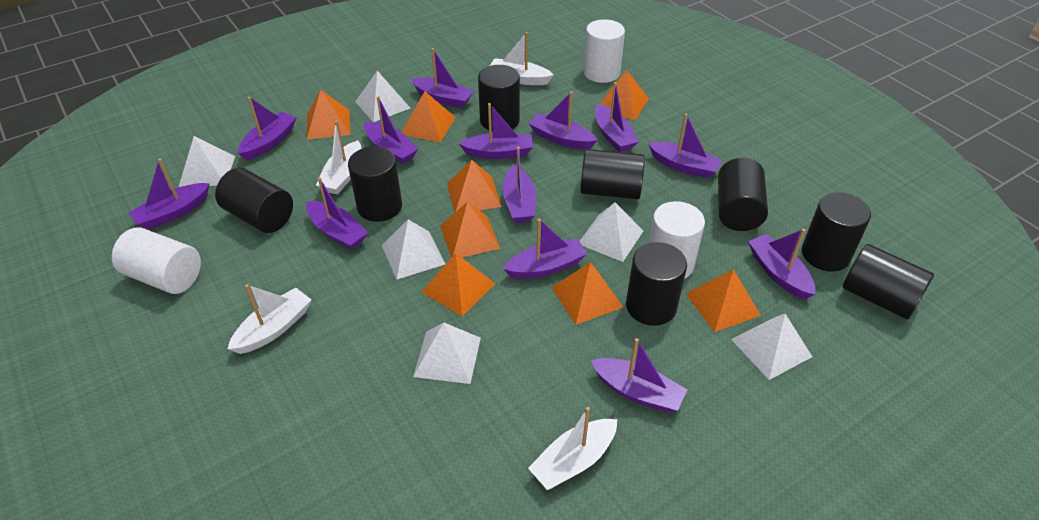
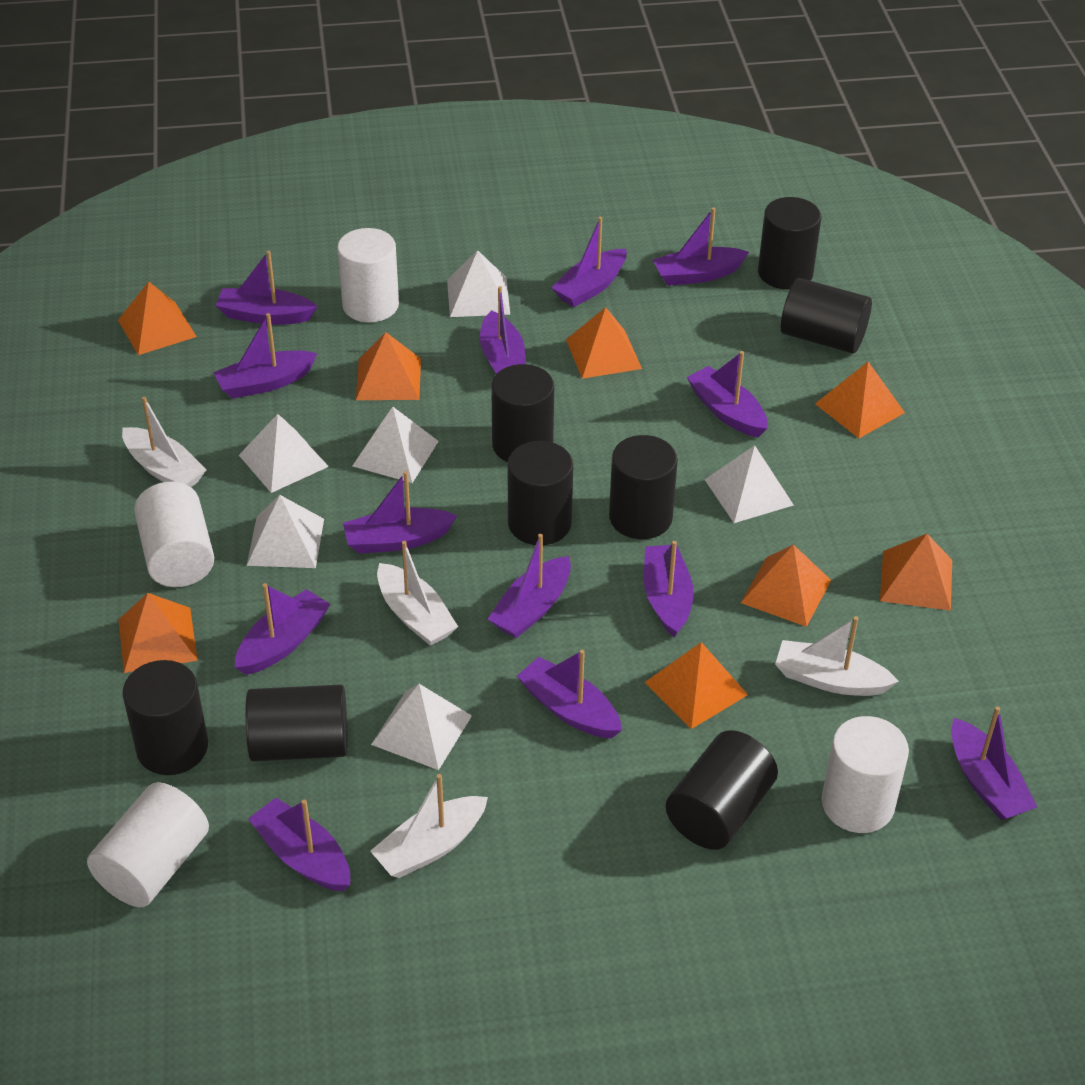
white cylinder: 3 -> 4

